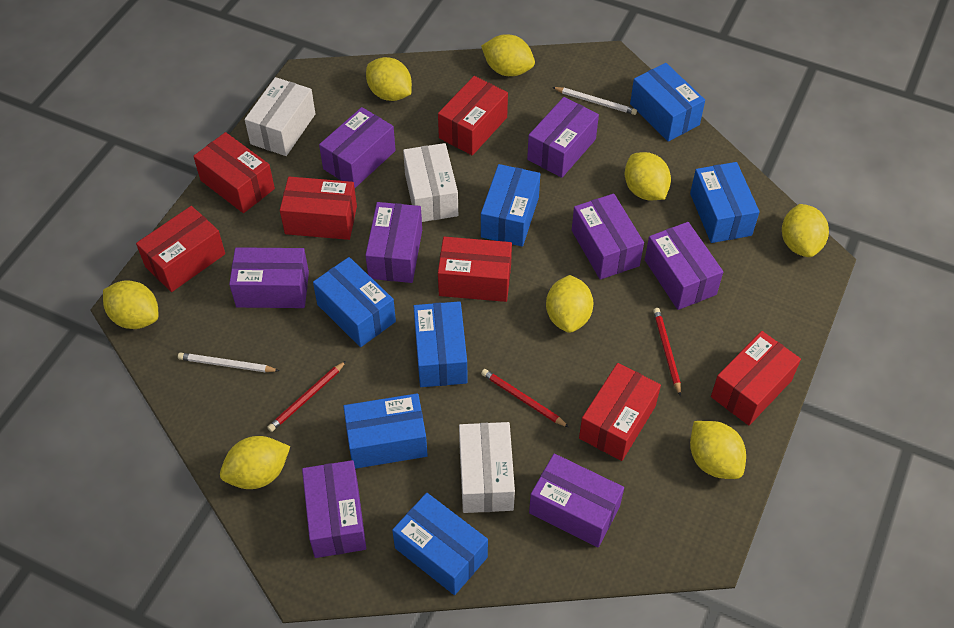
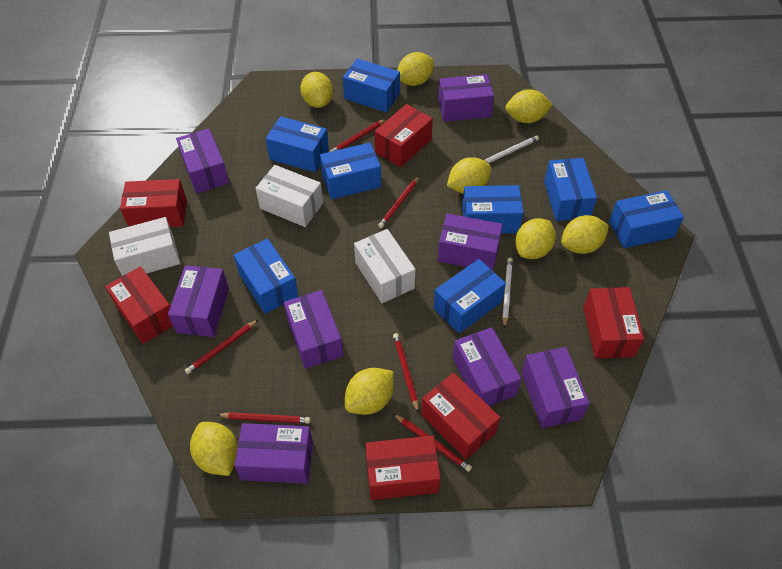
blue box: 7 -> 8
red box: 7 -> 6
red pencil: 3 -> 6

